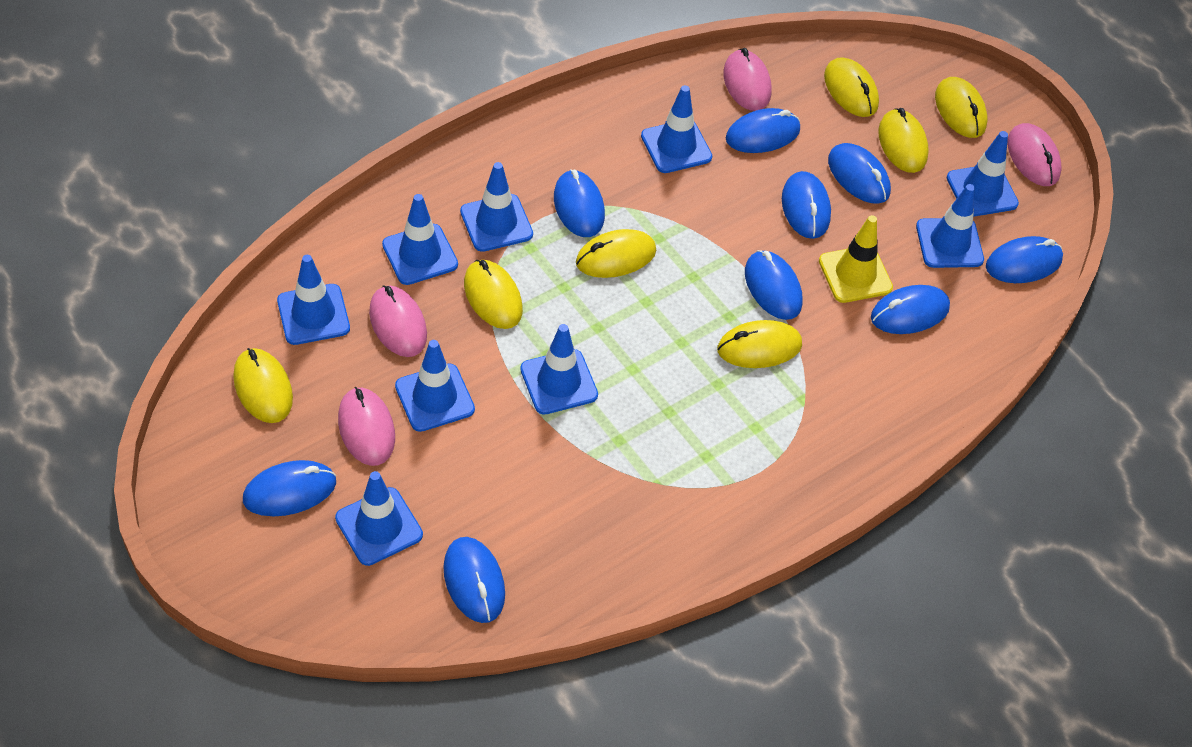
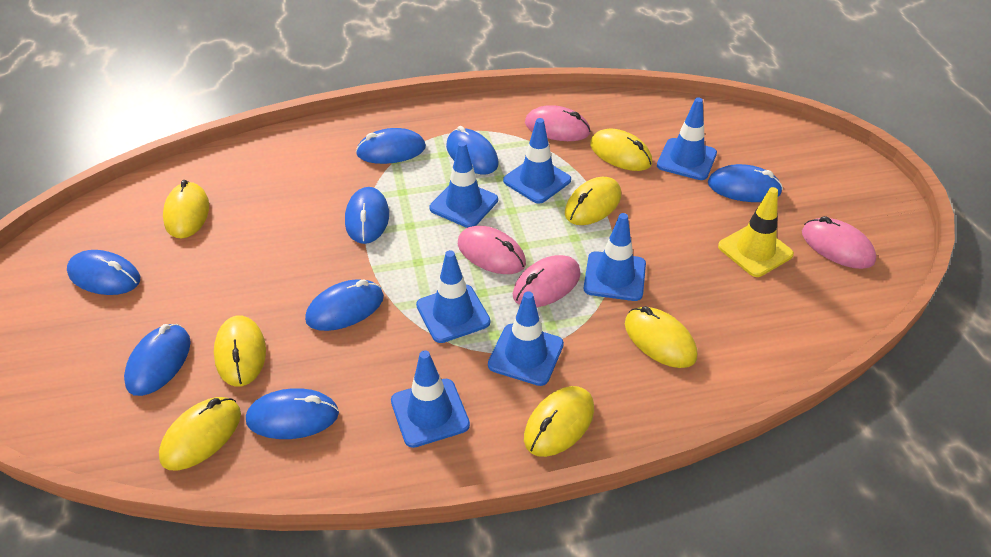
blue mouse: 9 -> 8
blue traffic cone: 9 -> 7

